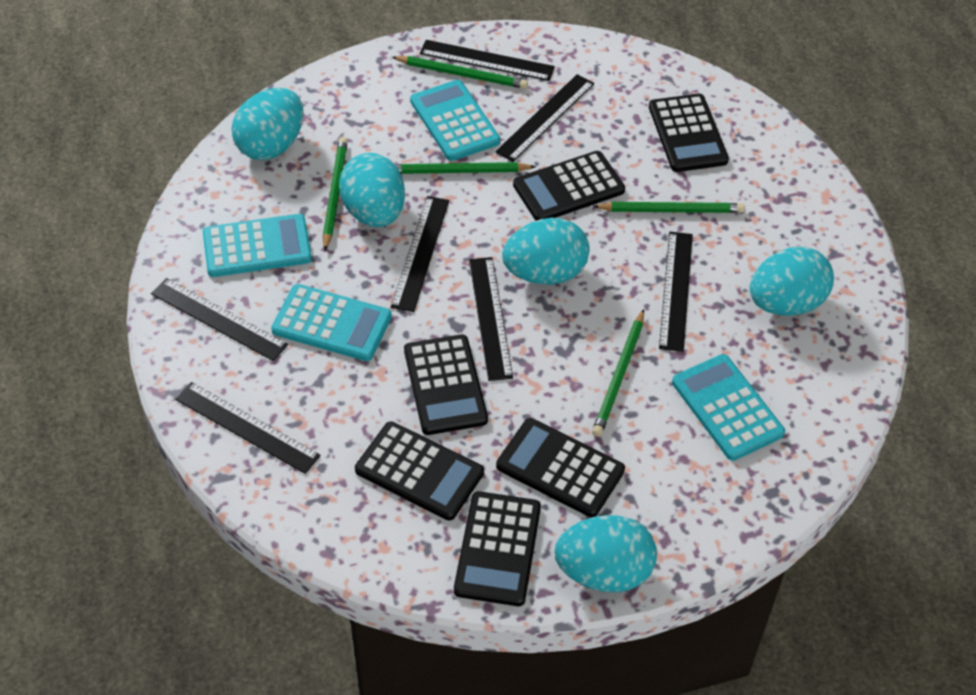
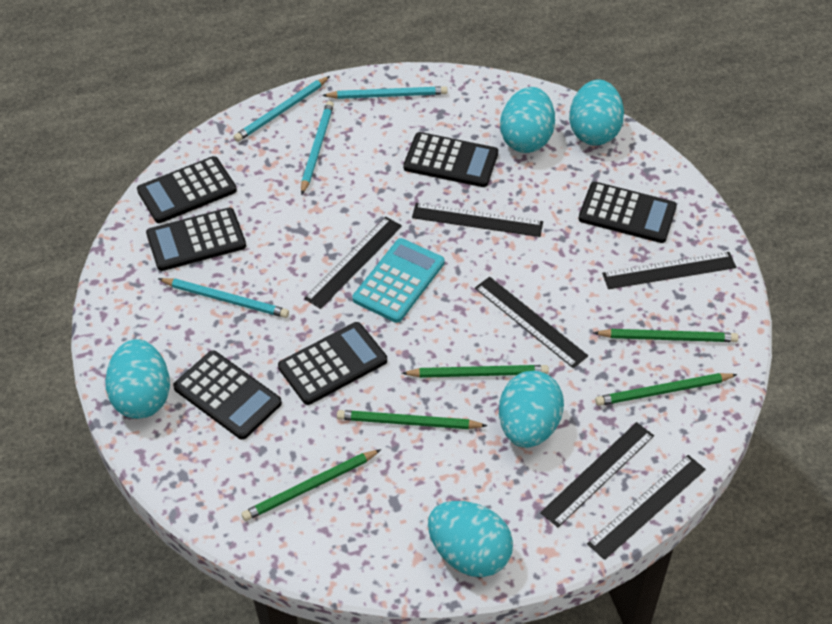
black ruler: 7 -> 6
turquoise calculator: 4 -> 1
turquoise pencil: 0 -> 4

